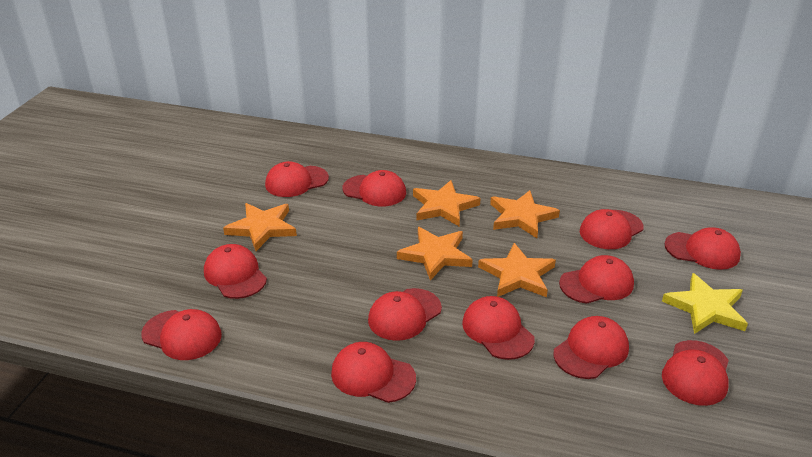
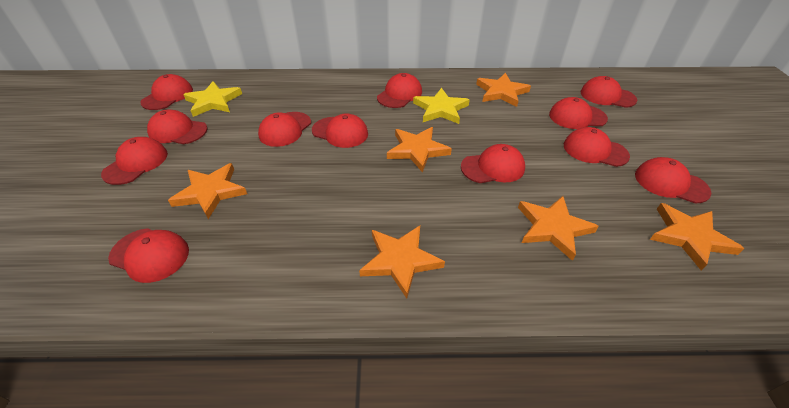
orange star: 5 -> 6
yellow star: 1 -> 2

